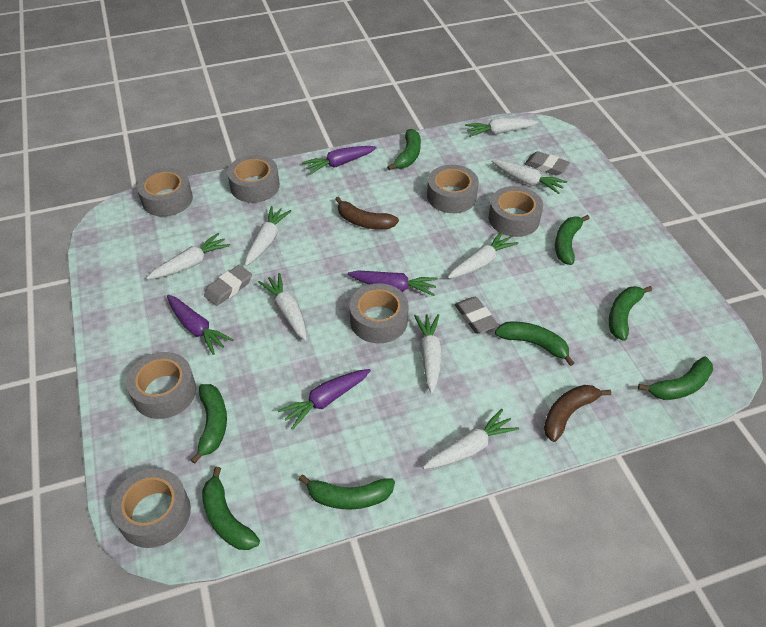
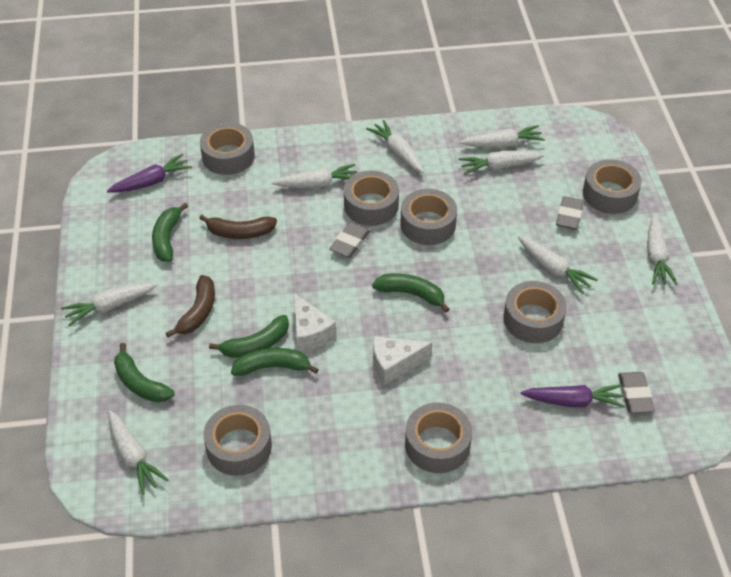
green banana: 8 -> 5
purple carrot: 4 -> 2
white cheese: 0 -> 2

